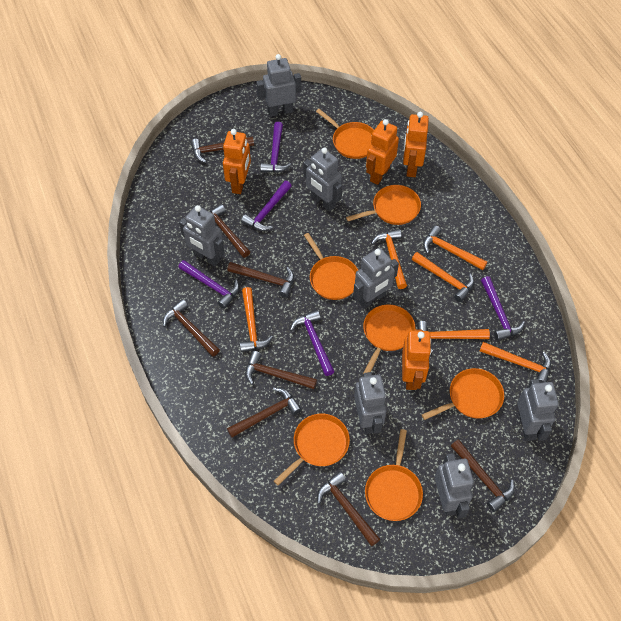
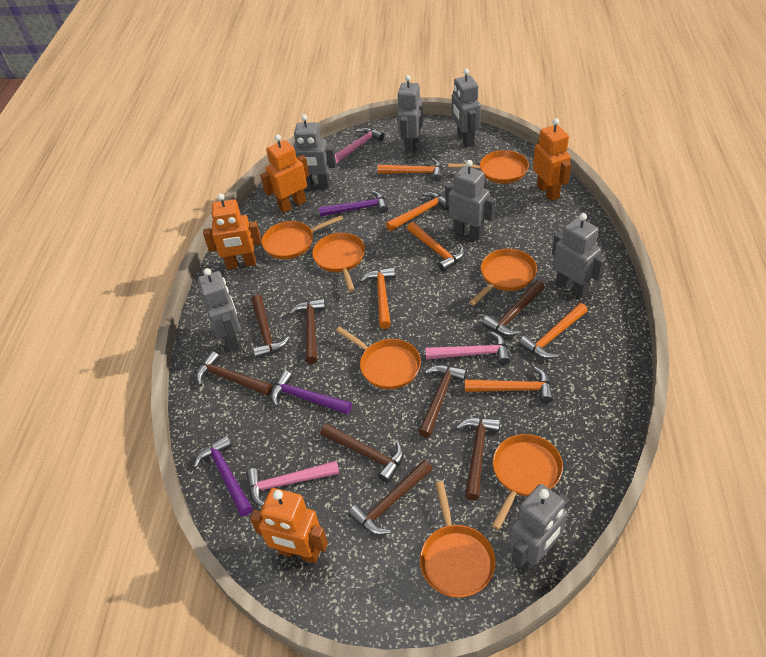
pink hammer: 0 -> 3
purple hammer: 5 -> 3

